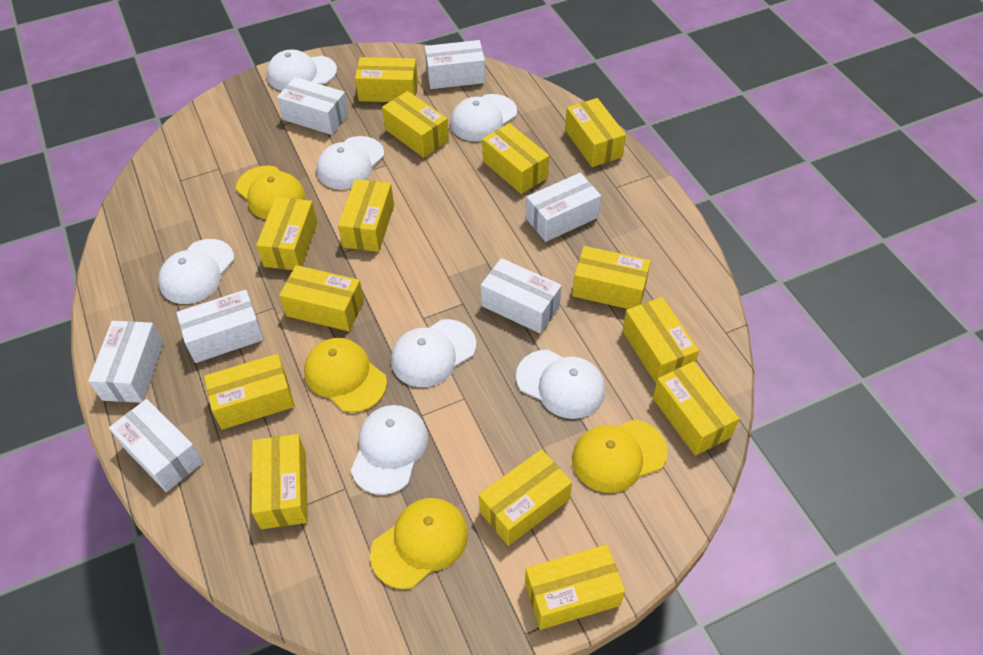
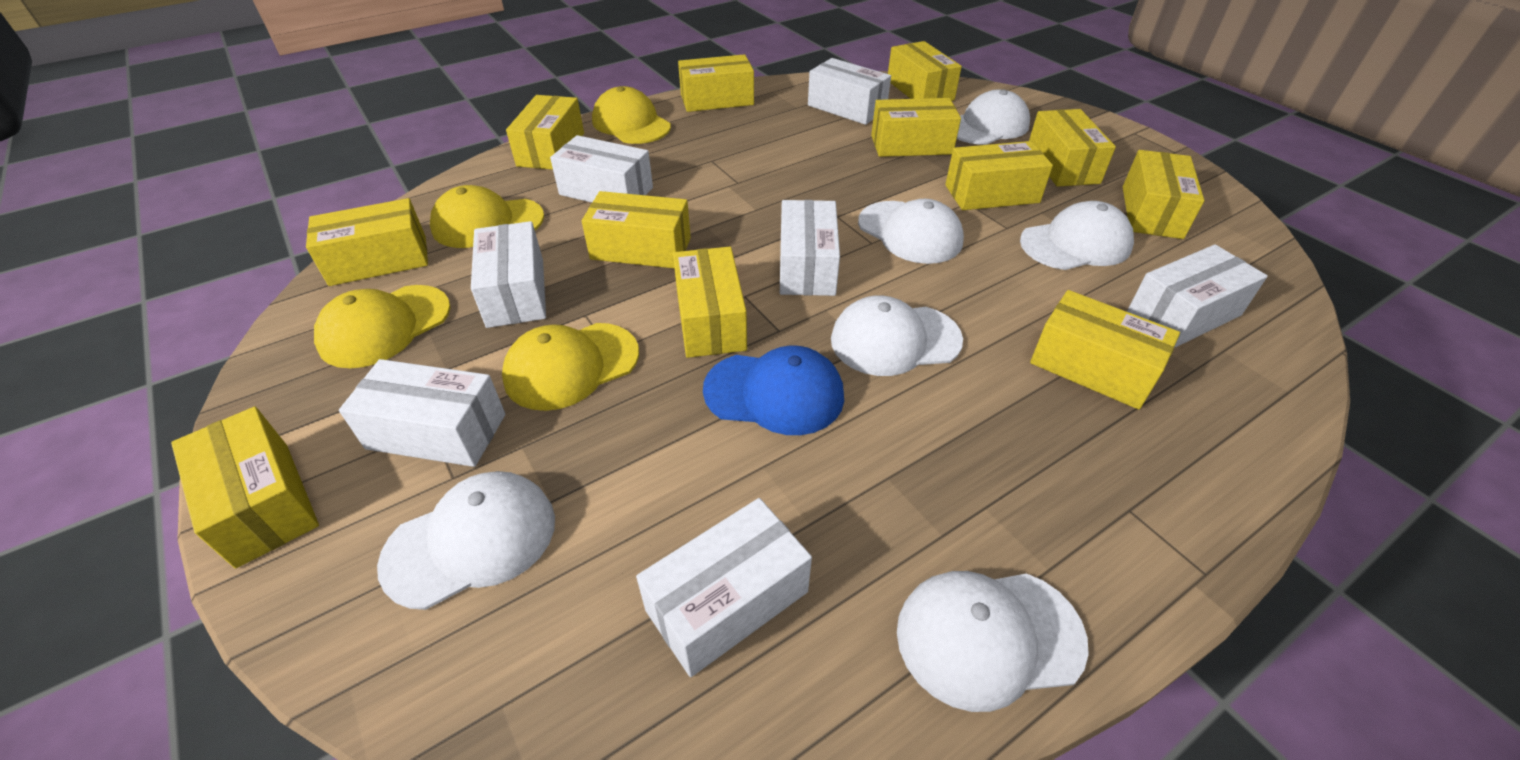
blue cap: 0 -> 1
white cap: 7 -> 6
yellow box: 14 -> 12

